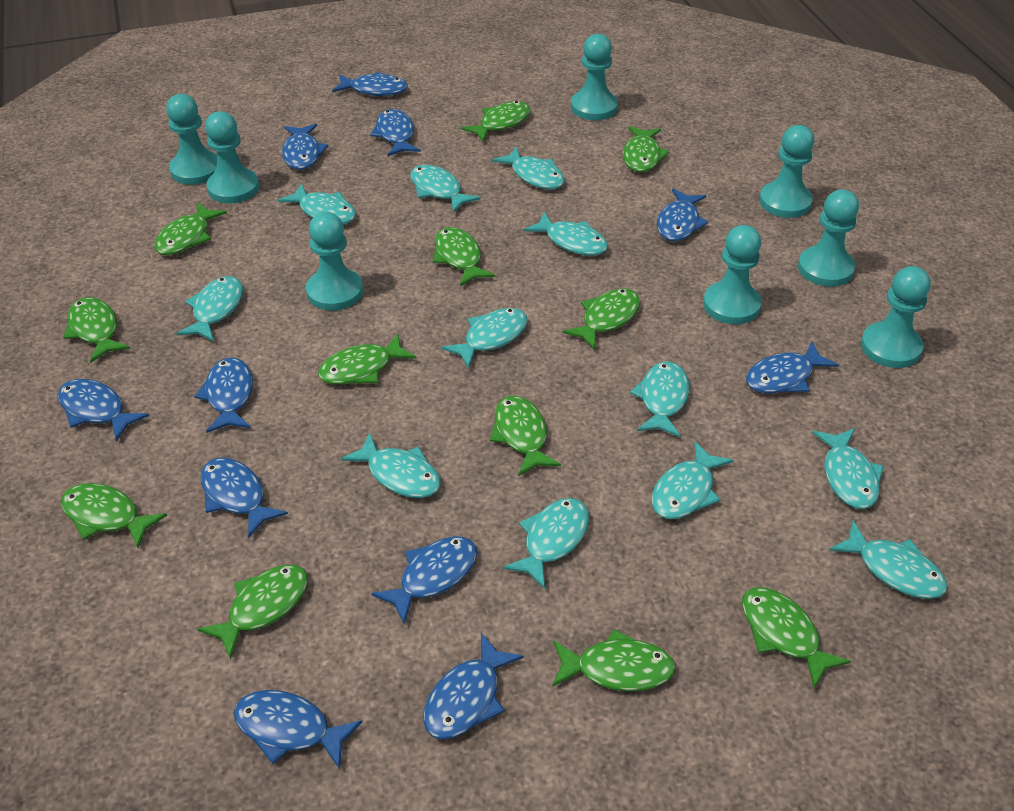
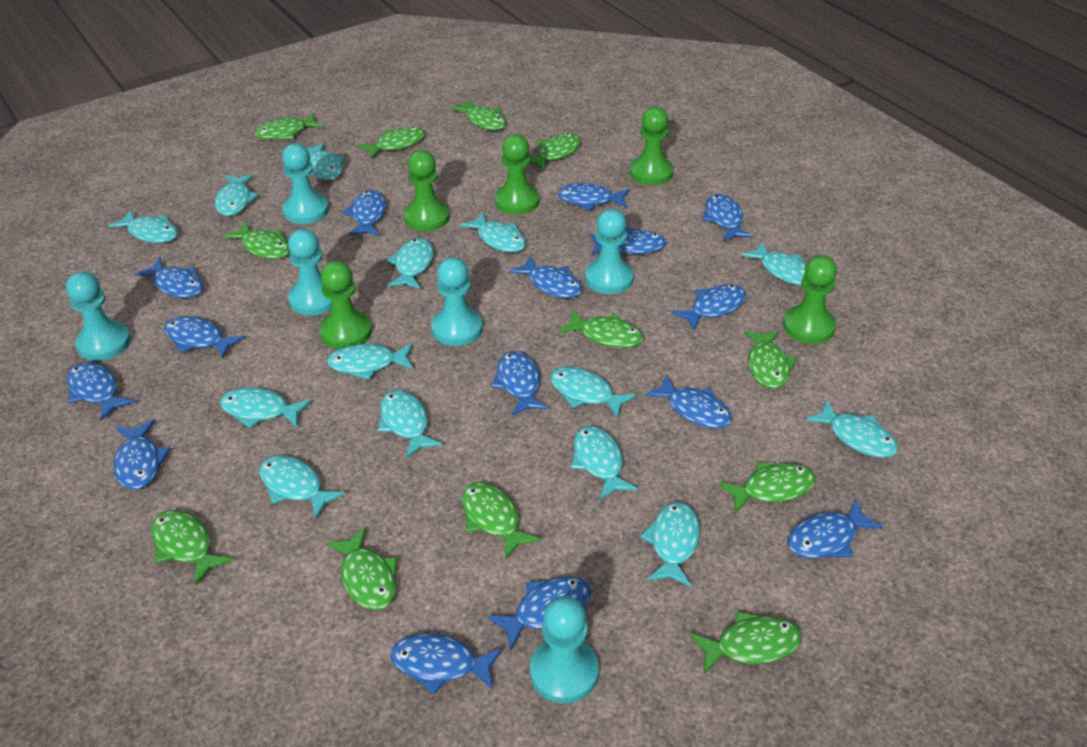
blue fish: 11 -> 15
green pawn: 0 -> 5
turquoise fish: 12 -> 14
turquoise pawn: 8 -> 6

